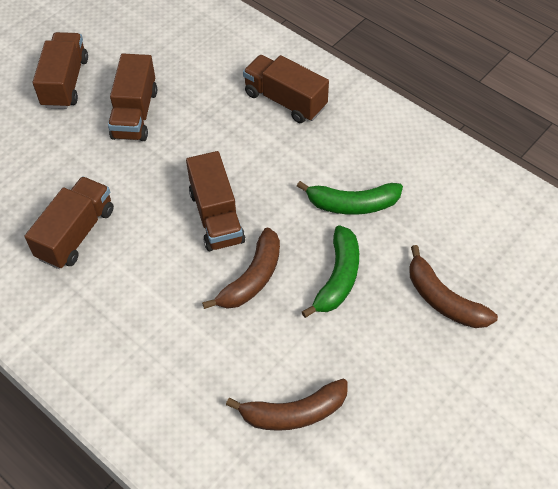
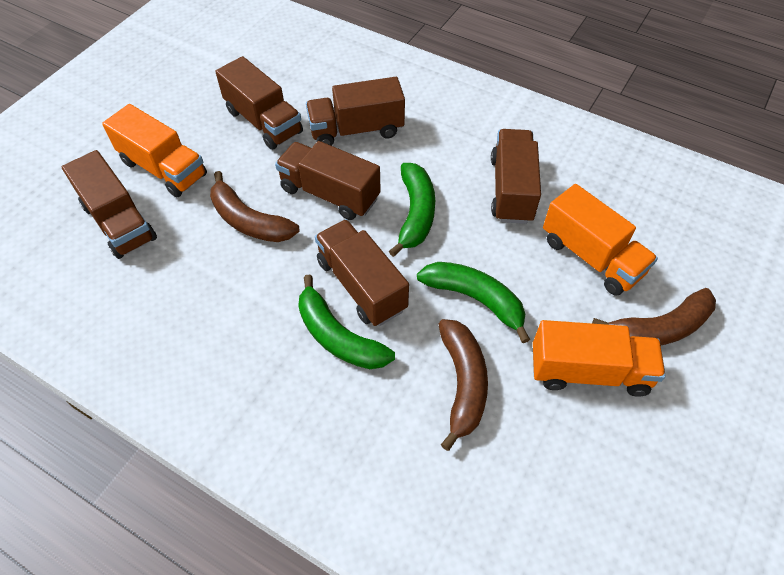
brown truck: 5 -> 6
green banana: 2 -> 3
orange truck: 0 -> 3

